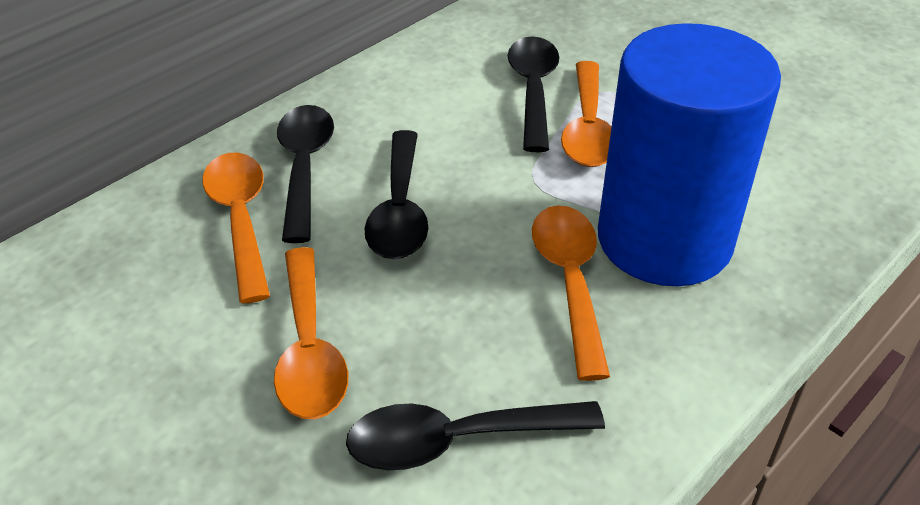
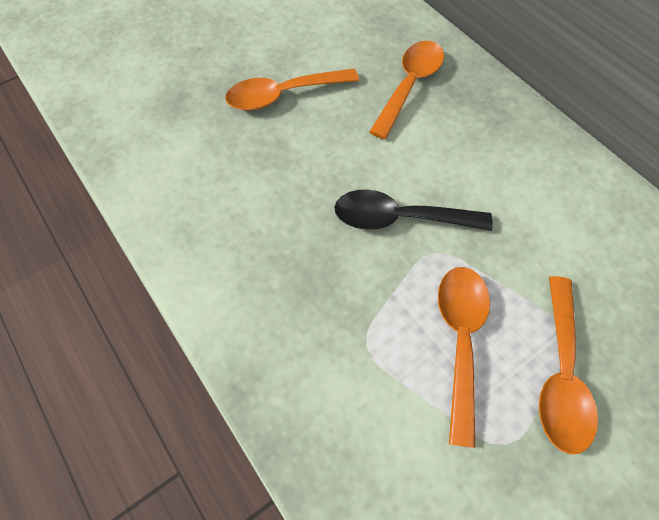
black spoon: 4 -> 1
blue cylinder: 1 -> 0

